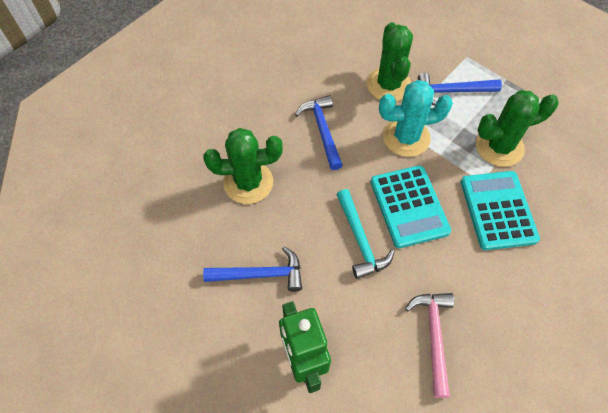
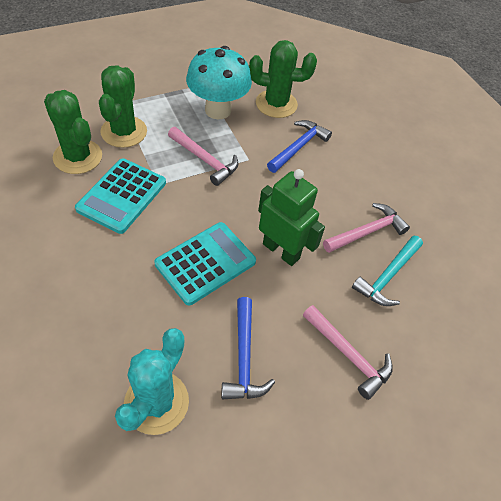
blue hammer: 3 -> 2
pink hammer: 1 -> 3
turquoise mushroom: 0 -> 1

